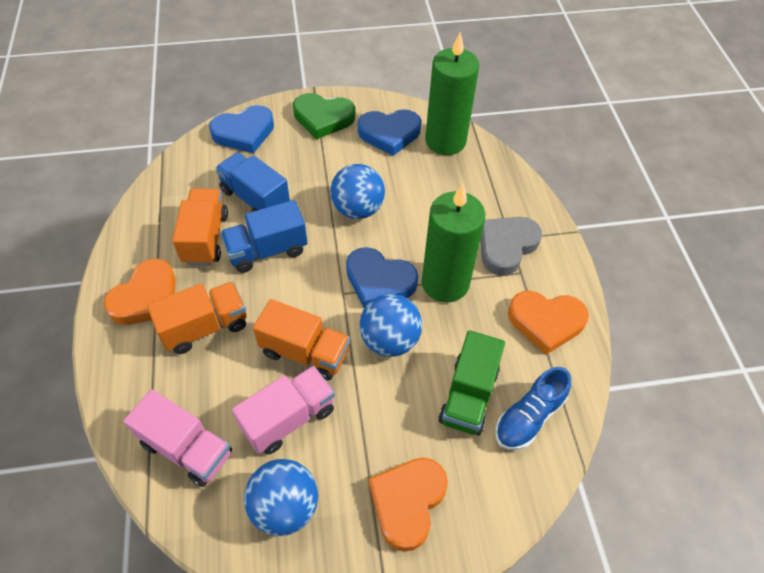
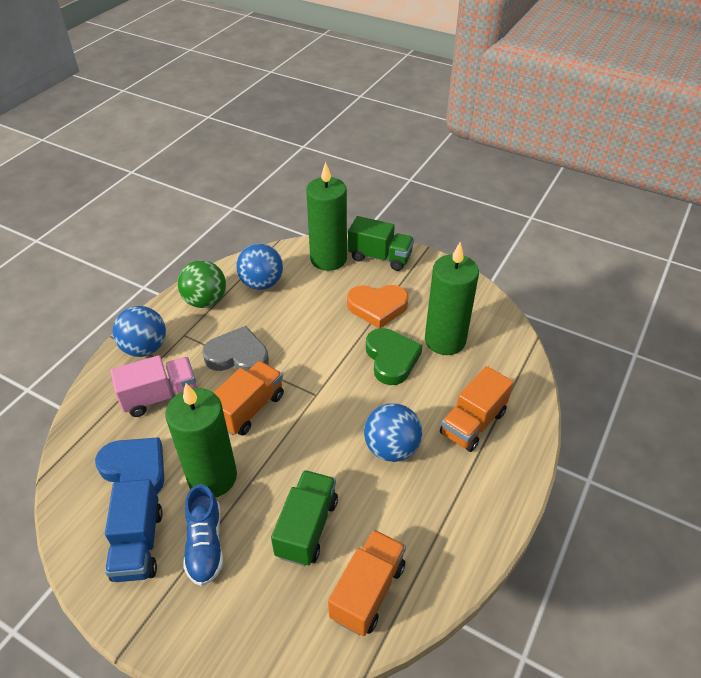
blue heart: 3 -> 1
blue truck: 2 -> 1
green ball: 0 -> 1
green candle: 2 -> 3
green truck: 1 -> 2
orange heart: 3 -> 1
pink truck: 2 -> 1

